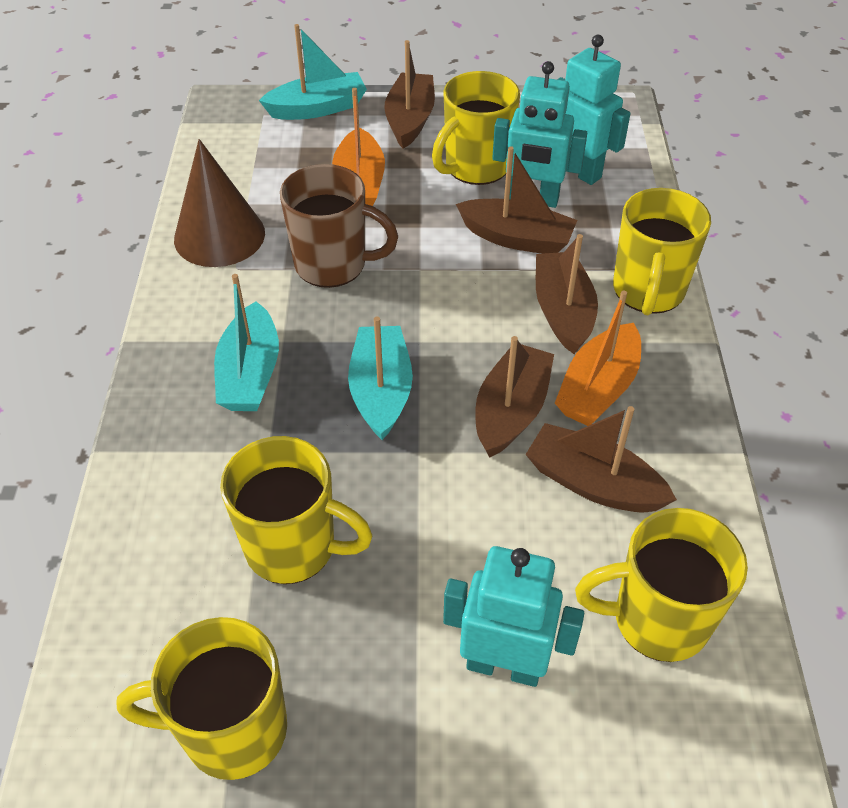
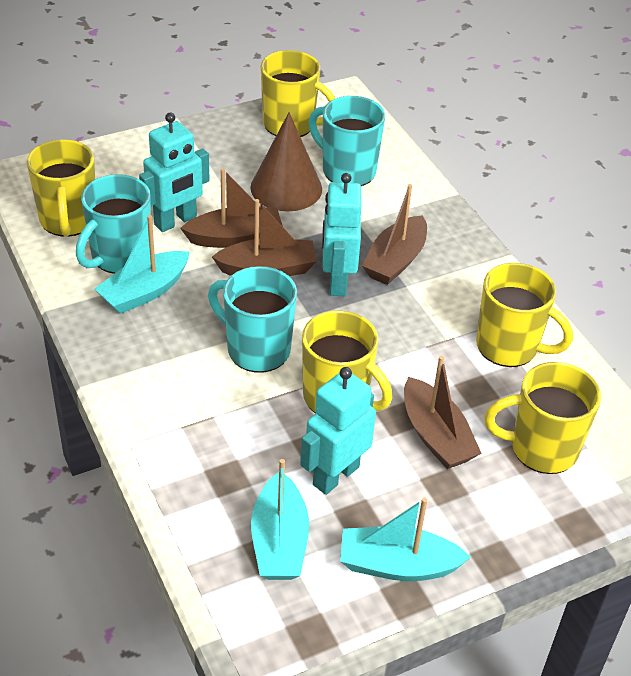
brown boat: 5 -> 4
brown mug: 1 -> 0
orange boat: 2 -> 0
turquoise mug: 0 -> 3

